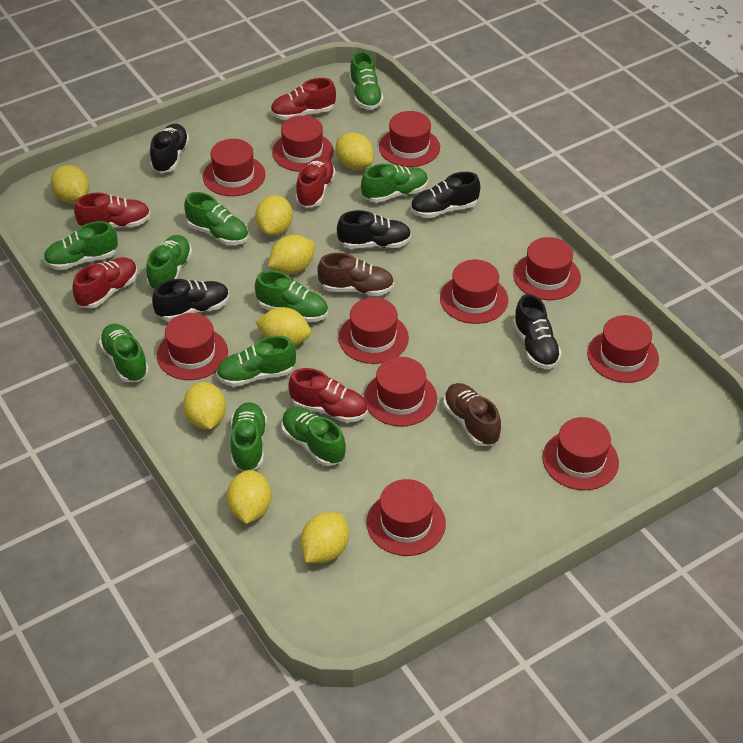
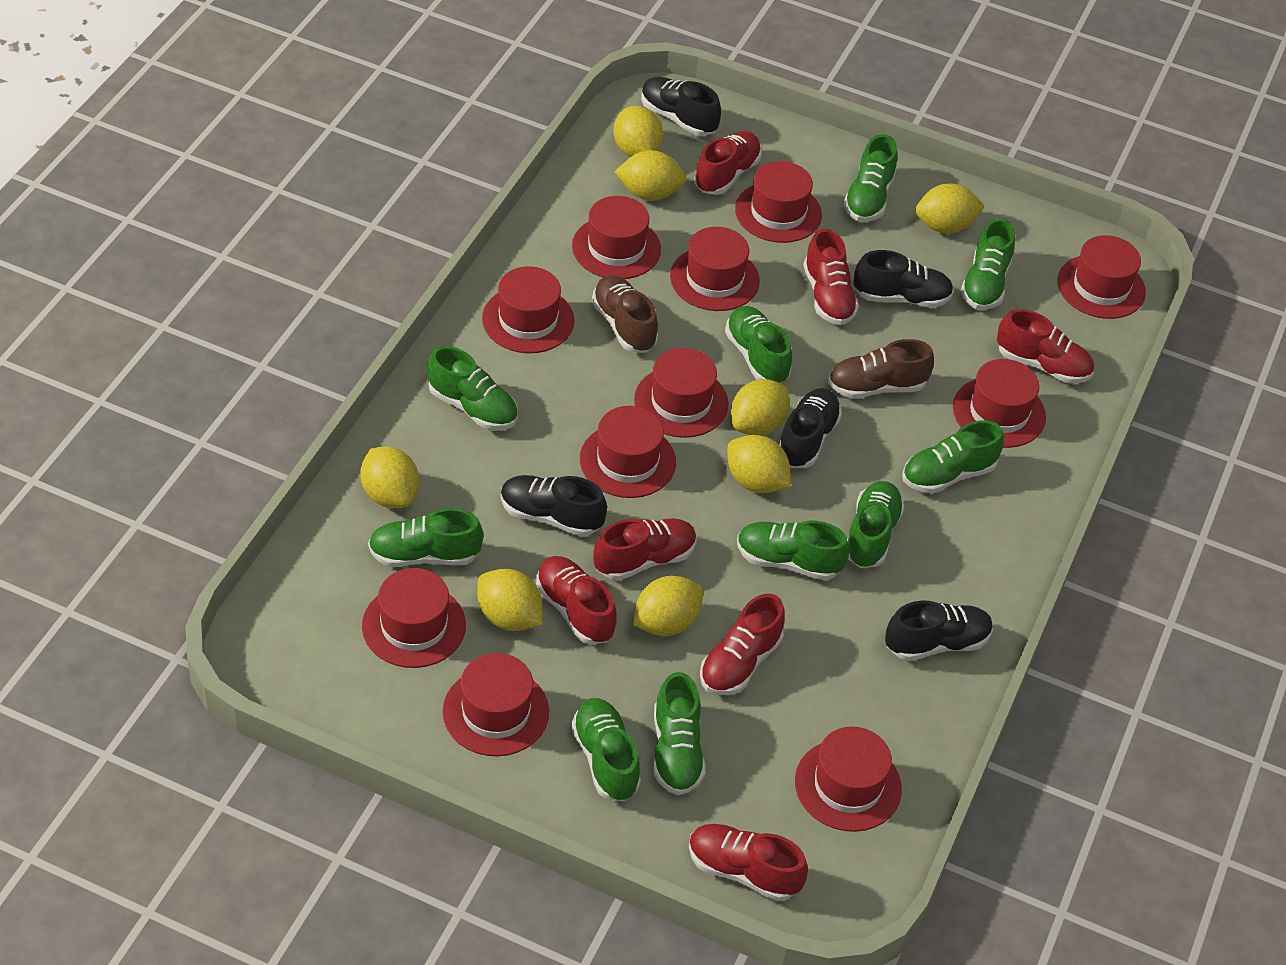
red shoe: 5 -> 7

